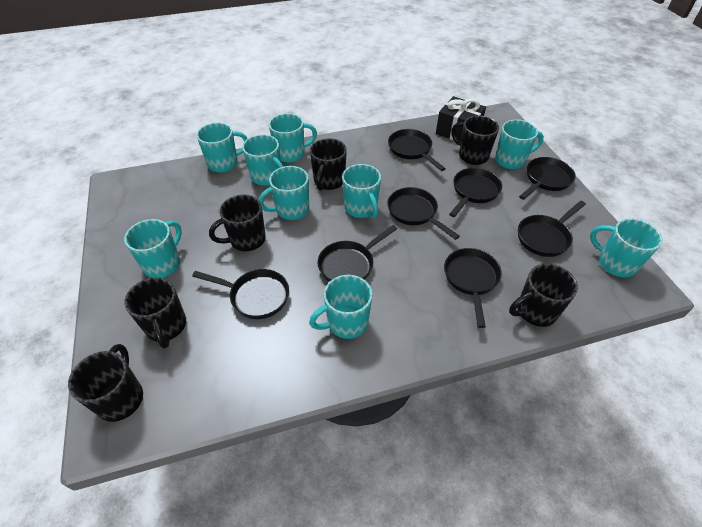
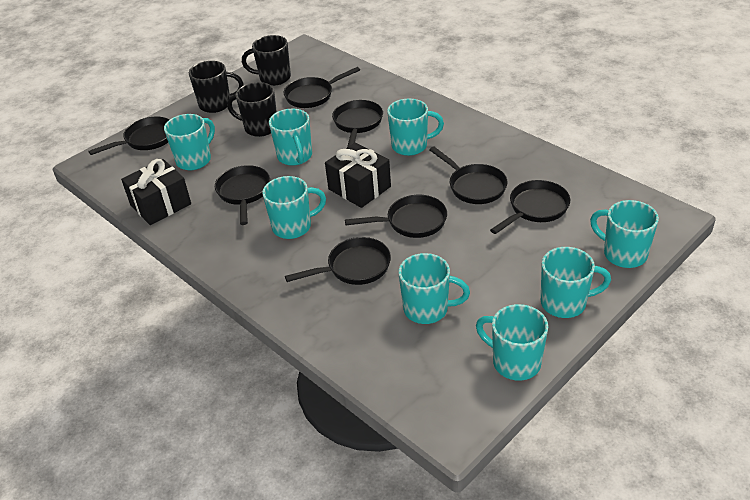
black gift: 1 -> 2
black mug: 6 -> 3
turquoise mug: 9 -> 8

